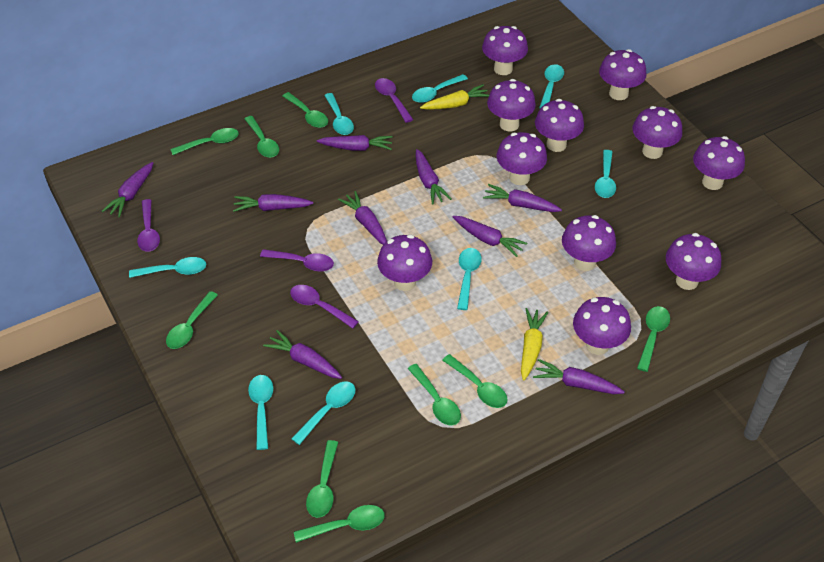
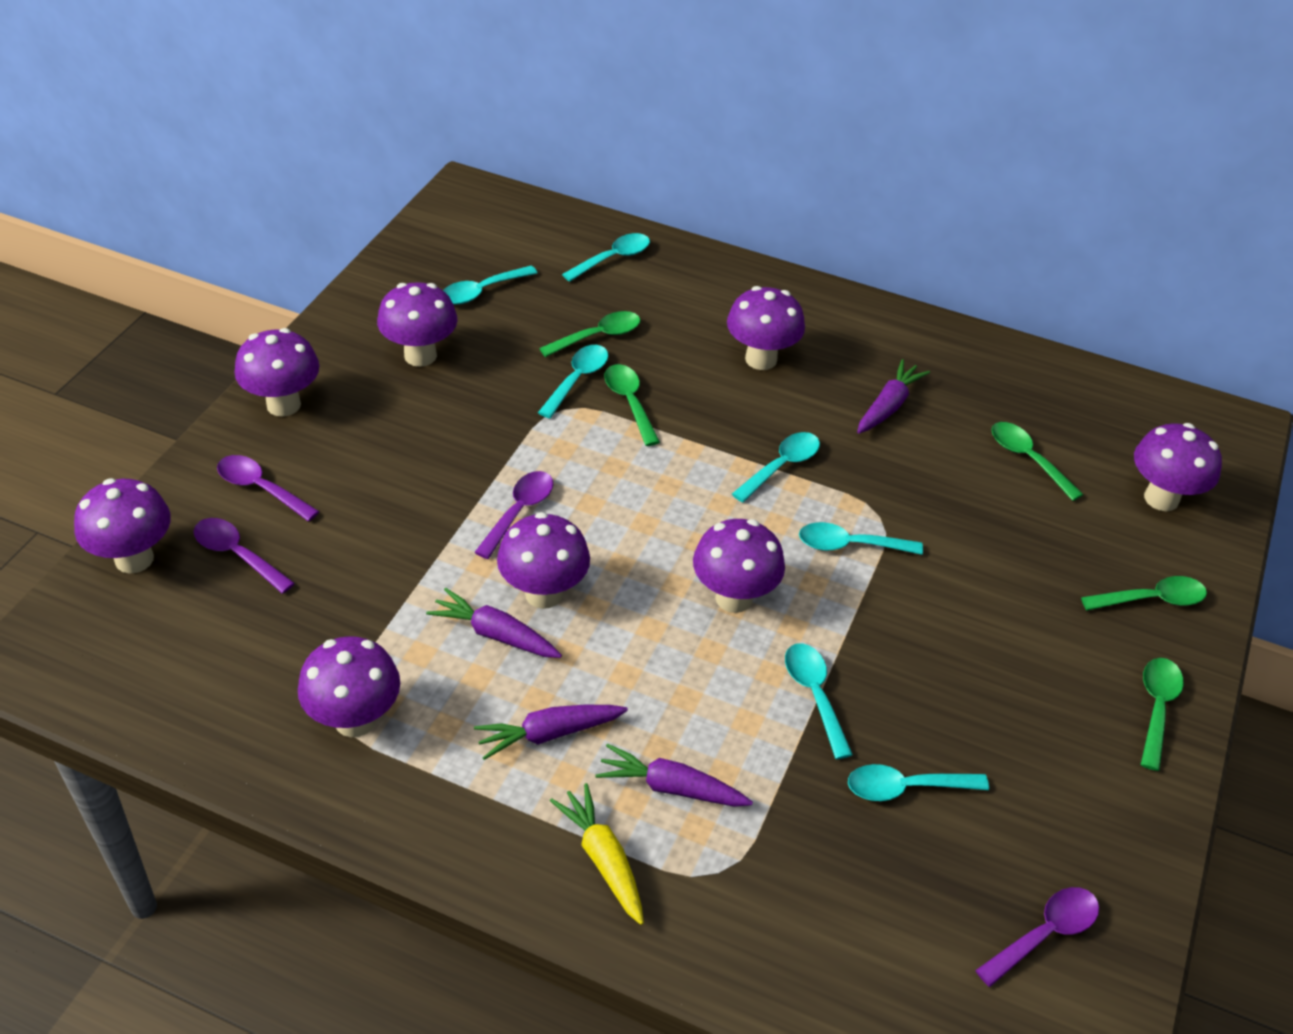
green spoon: 9 -> 5
purple carrot: 9 -> 4
purple mushroom: 11 -> 8
turquoise spoon: 8 -> 7
yellow carrot: 2 -> 1

